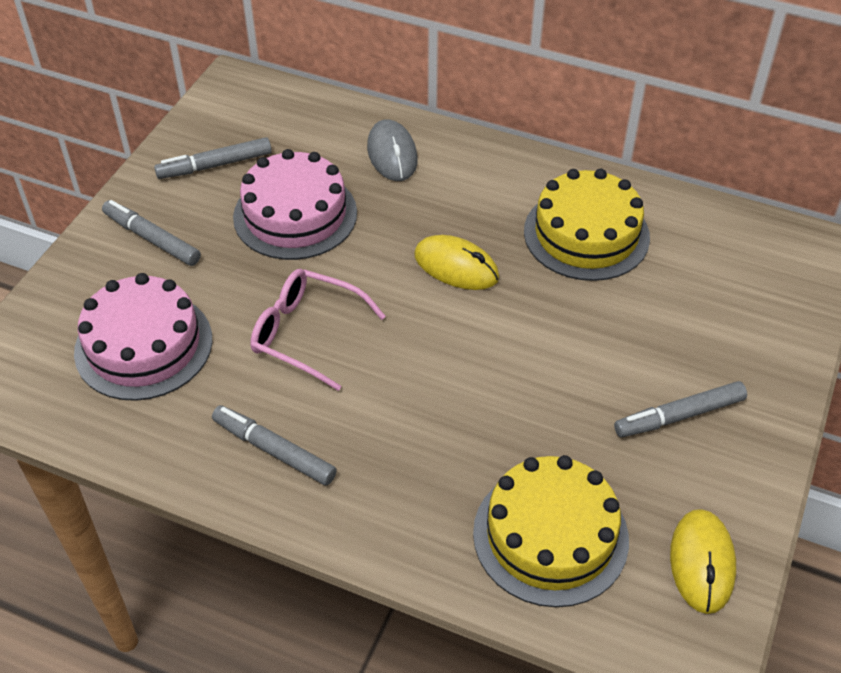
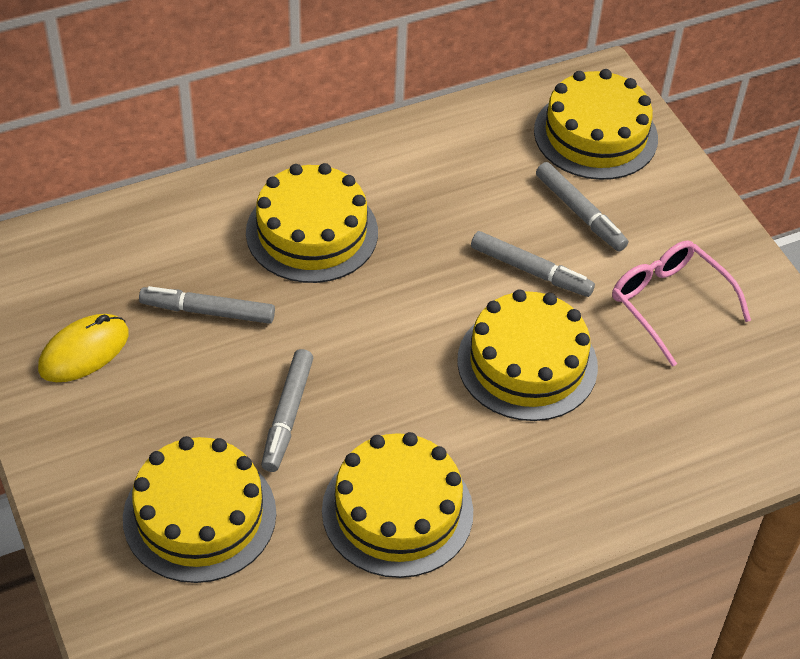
grey mouse: 1 -> 0
pink cake: 2 -> 0
yellow cake: 2 -> 5
yellow mouse: 2 -> 1

